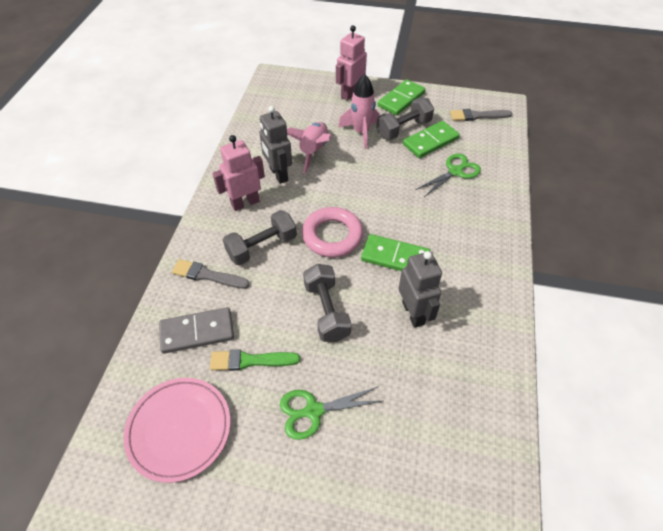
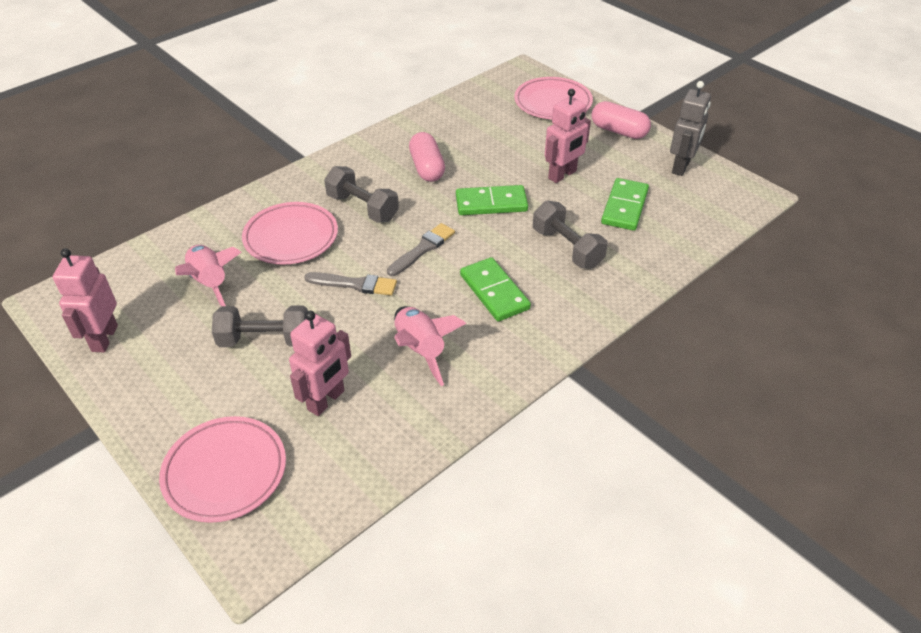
green brush: 1 -> 0
green scissors: 2 -> 0
grey domino: 1 -> 0
grey robot: 2 -> 1
pink capsule: 0 -> 2
pink plate: 1 -> 3
pink ring: 1 -> 0
pink robot: 2 -> 3

